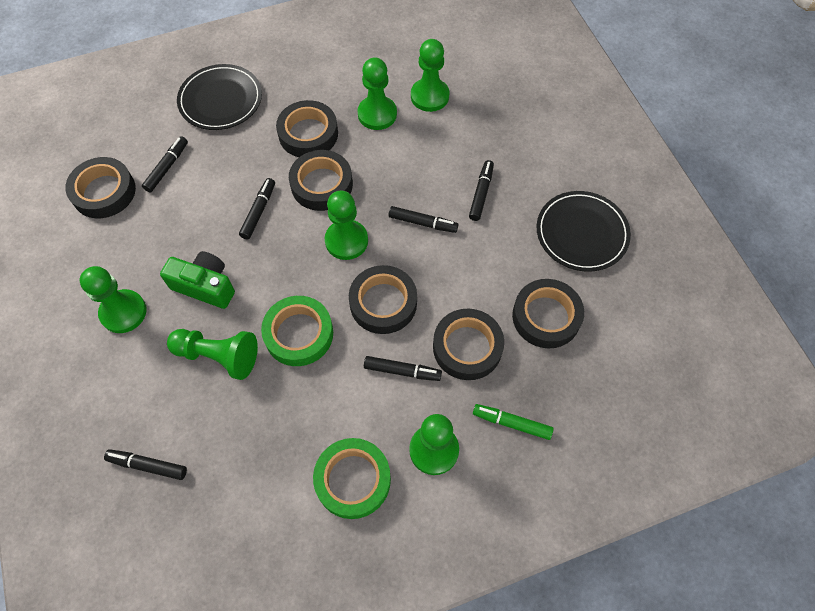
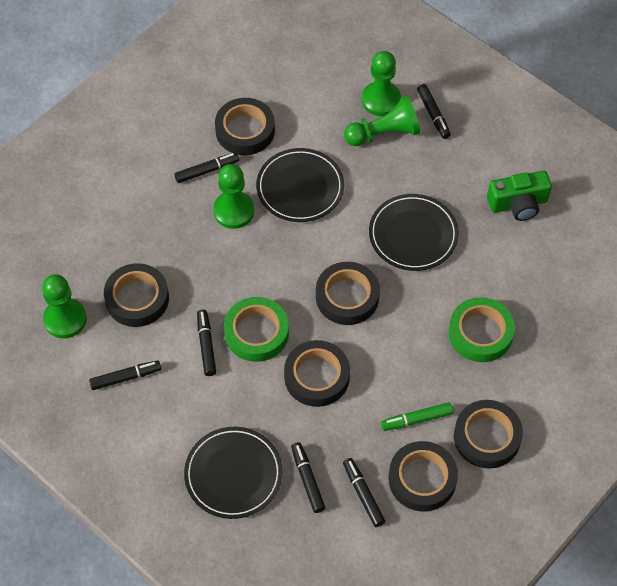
black plate: 2 -> 3
green pawn: 6 -> 4

